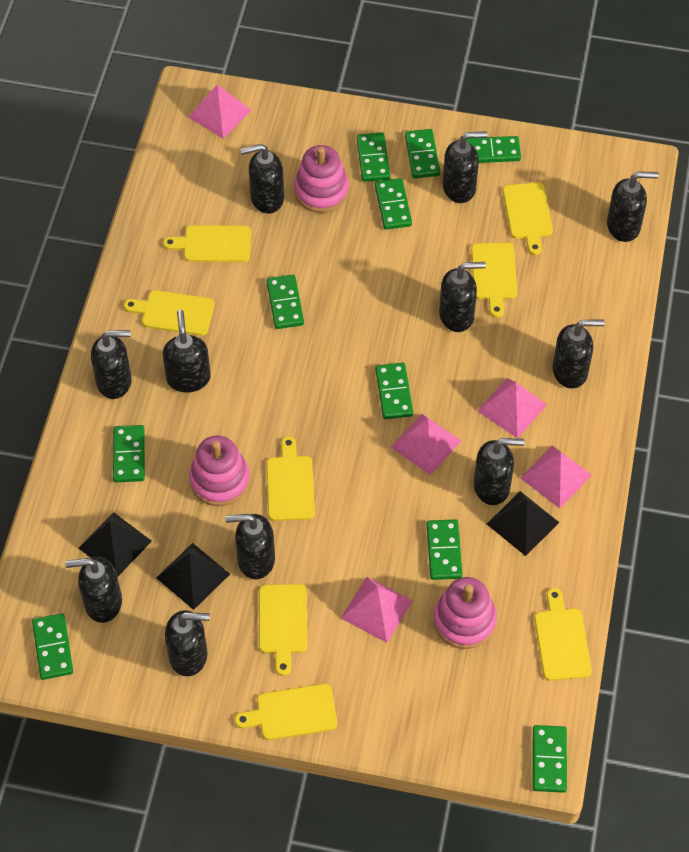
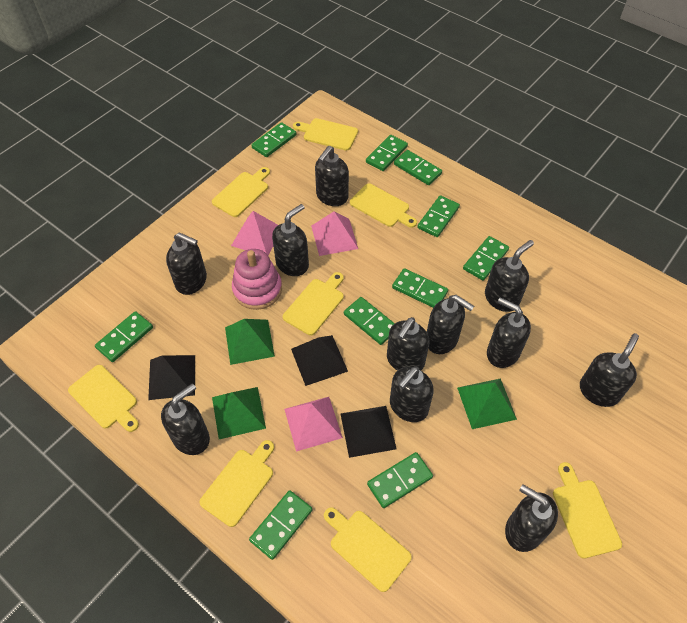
green pyramid: 0 -> 3
pink pyramid: 5 -> 3
pink stacking toy: 3 -> 1

